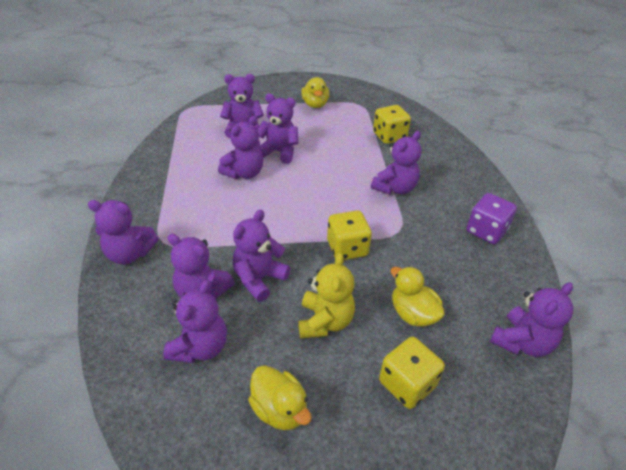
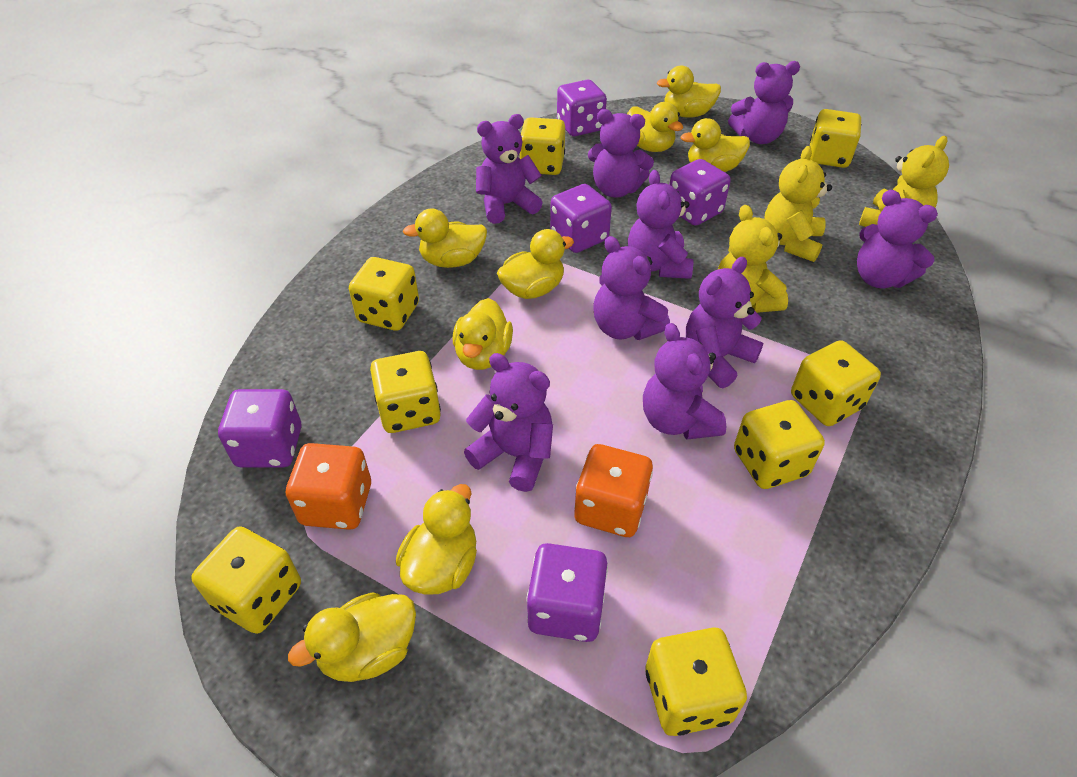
orange dice: 0 -> 2
purple dice: 1 -> 5
yellow dice: 3 -> 8
yellow duck: 3 -> 8
yellow teddy bear: 1 -> 3

